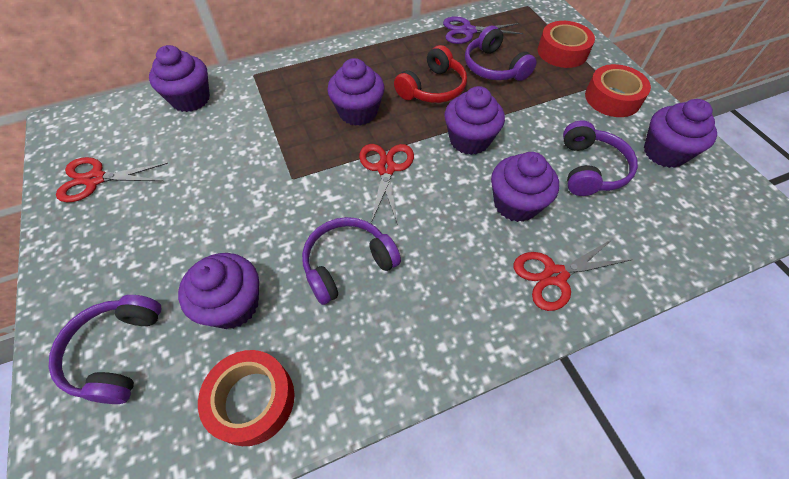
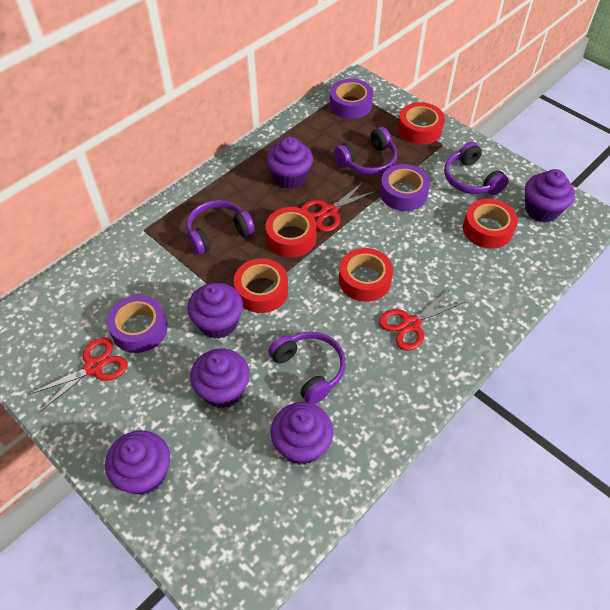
purple scissors: 1 -> 0
purple tape: 0 -> 3
red headphones: 1 -> 0
red tape: 3 -> 5

